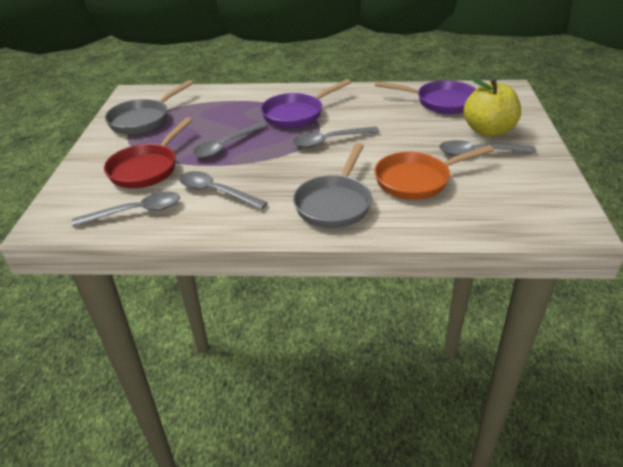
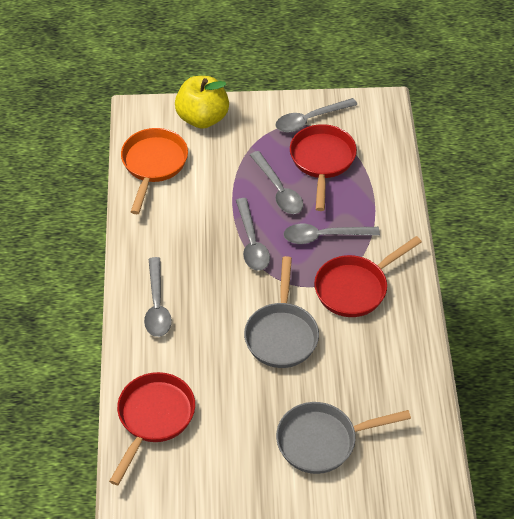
purple pan: 2 -> 0
red pan: 1 -> 3

